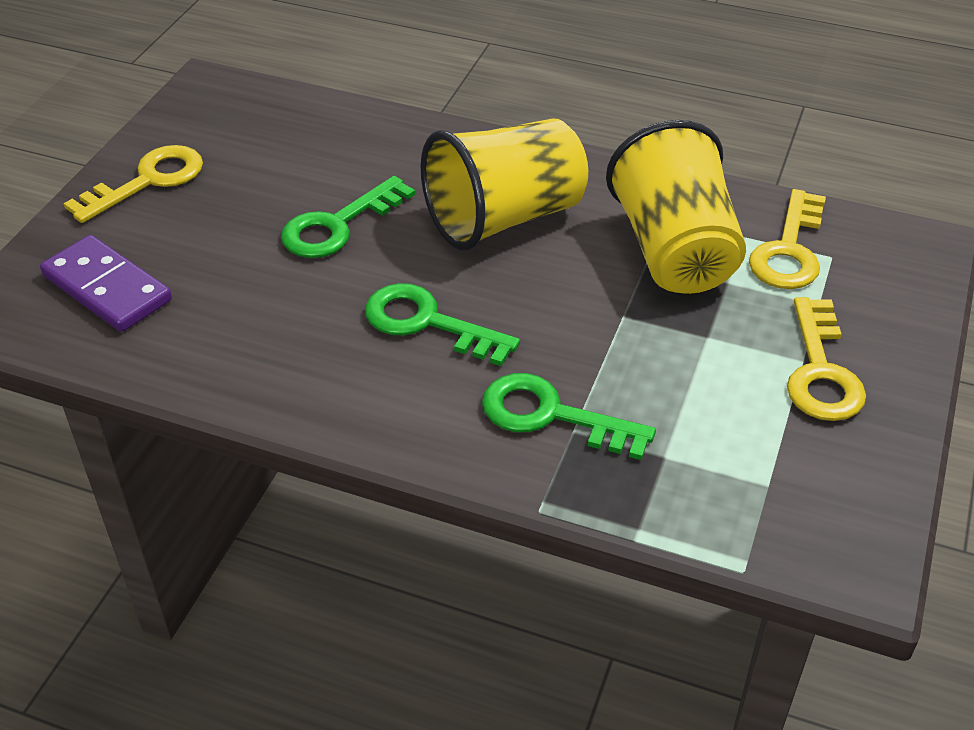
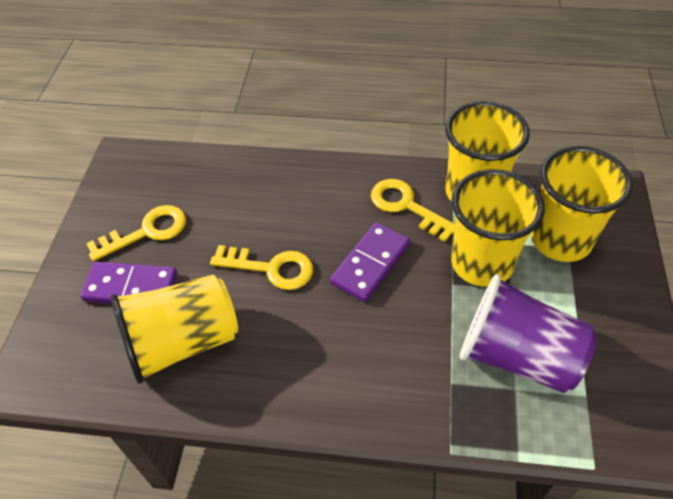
green key: 3 -> 0
purple cup: 0 -> 1
purple domino: 1 -> 2
yellow cup: 2 -> 4

